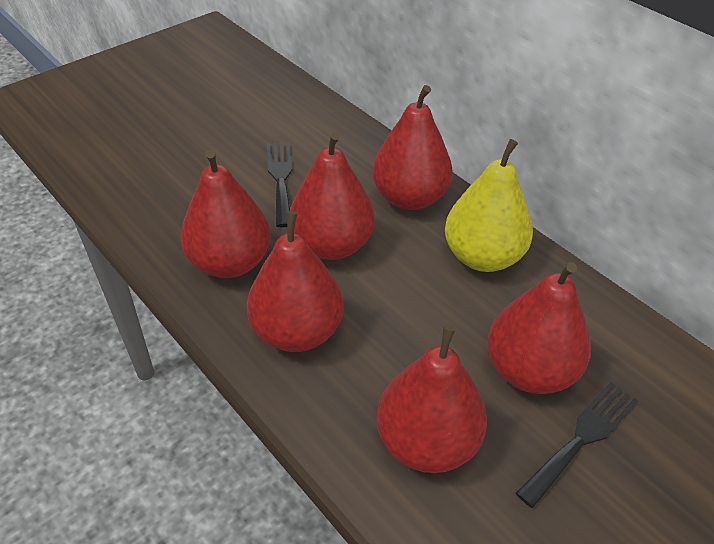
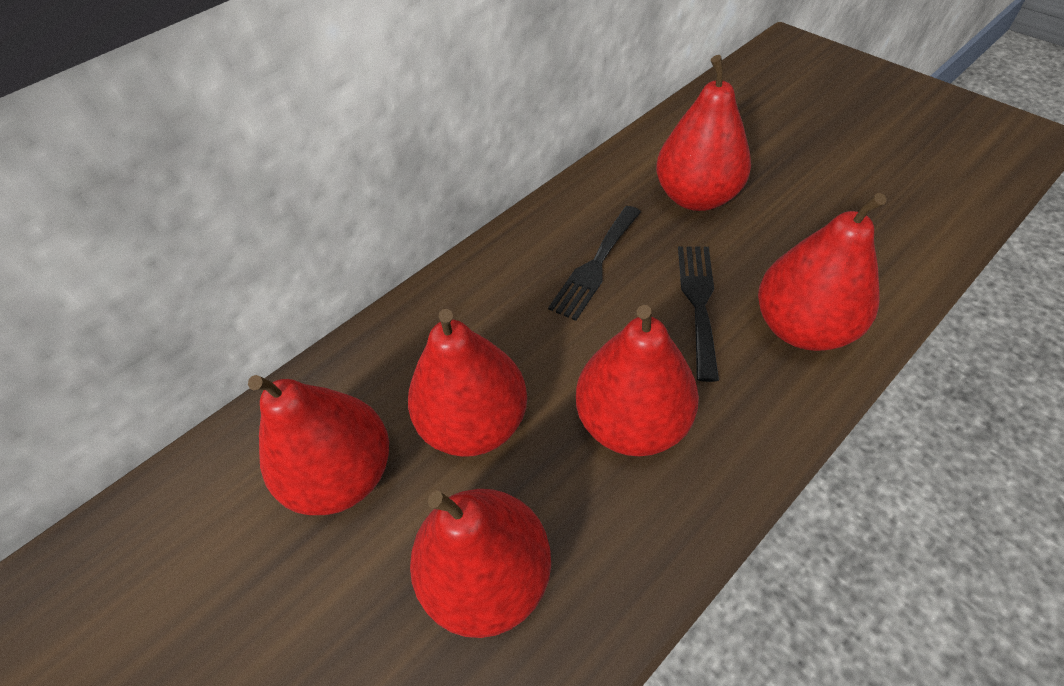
yellow pear: 1 -> 0

